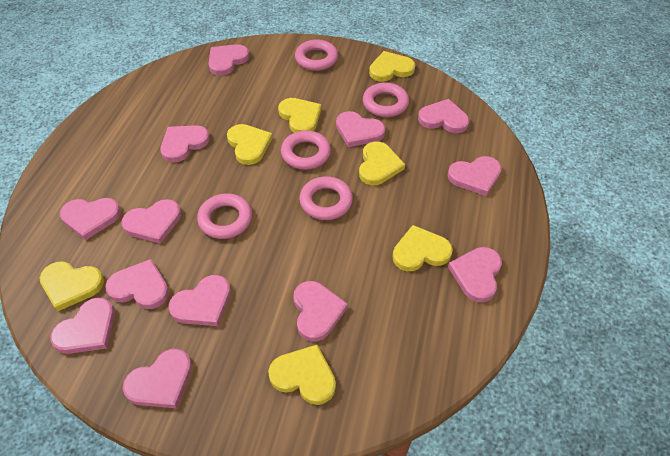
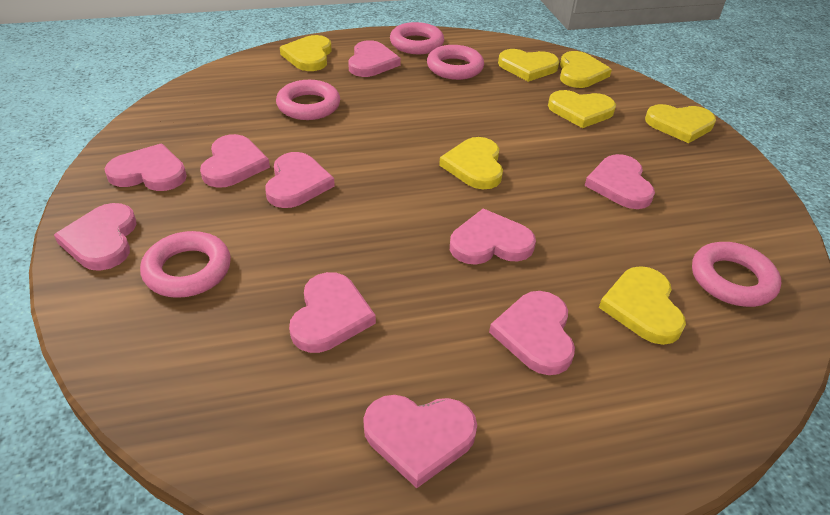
pink heart: 13 -> 10

